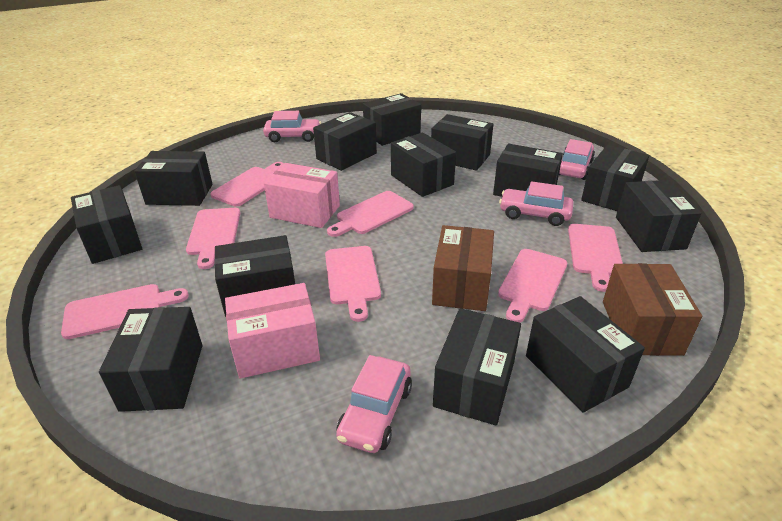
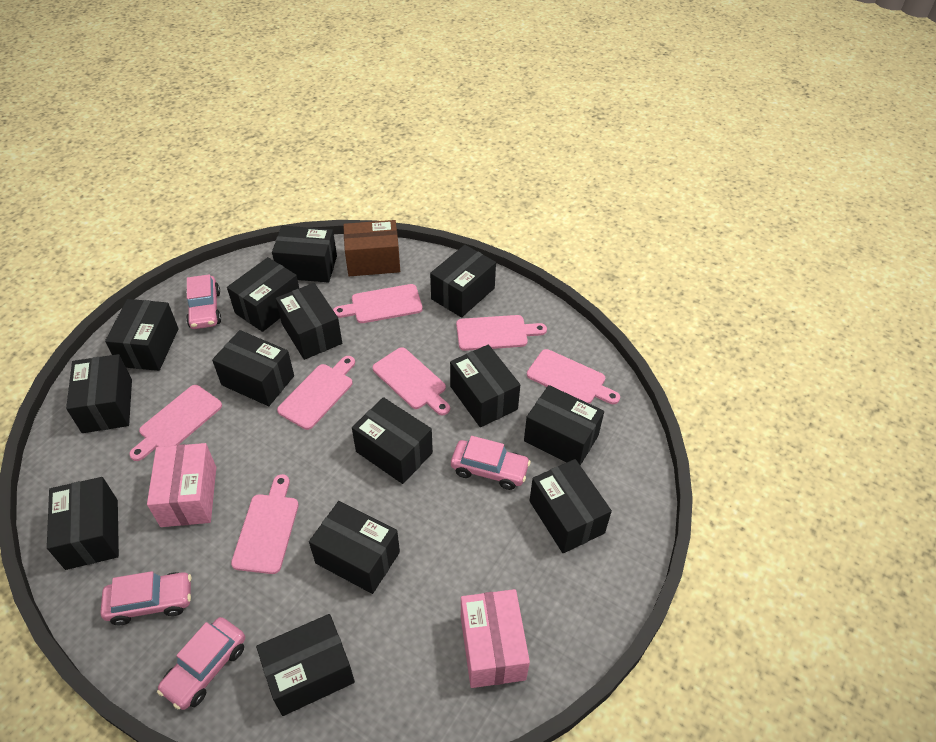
black box: 13 -> 14
brown box: 2 -> 1

